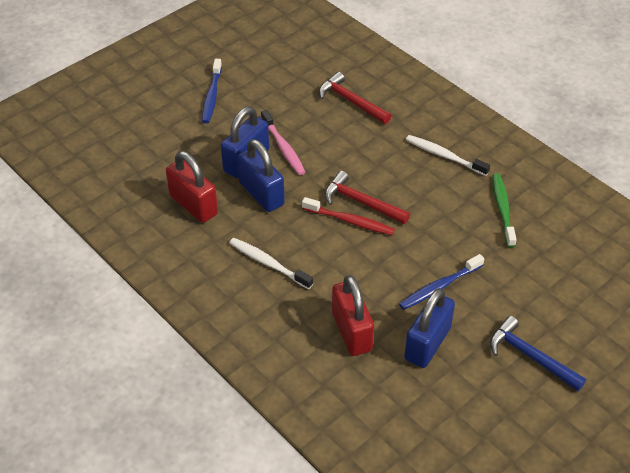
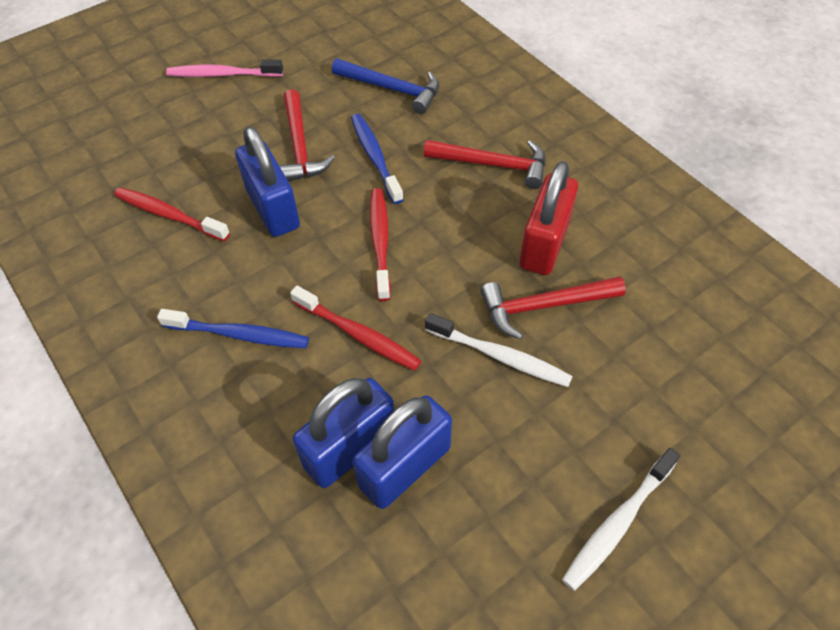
green toothbrush: 1 -> 0
red hammer: 2 -> 3
red padlock: 2 -> 1
red toothbrush: 1 -> 3

